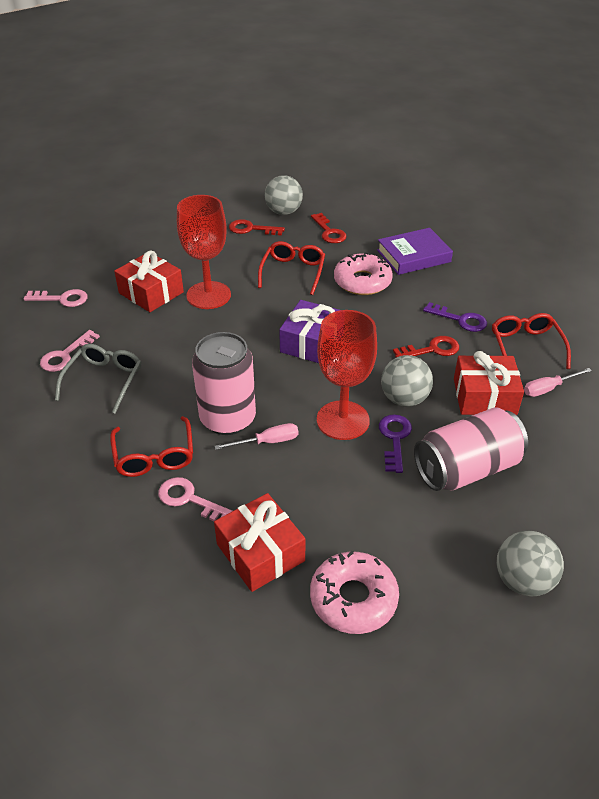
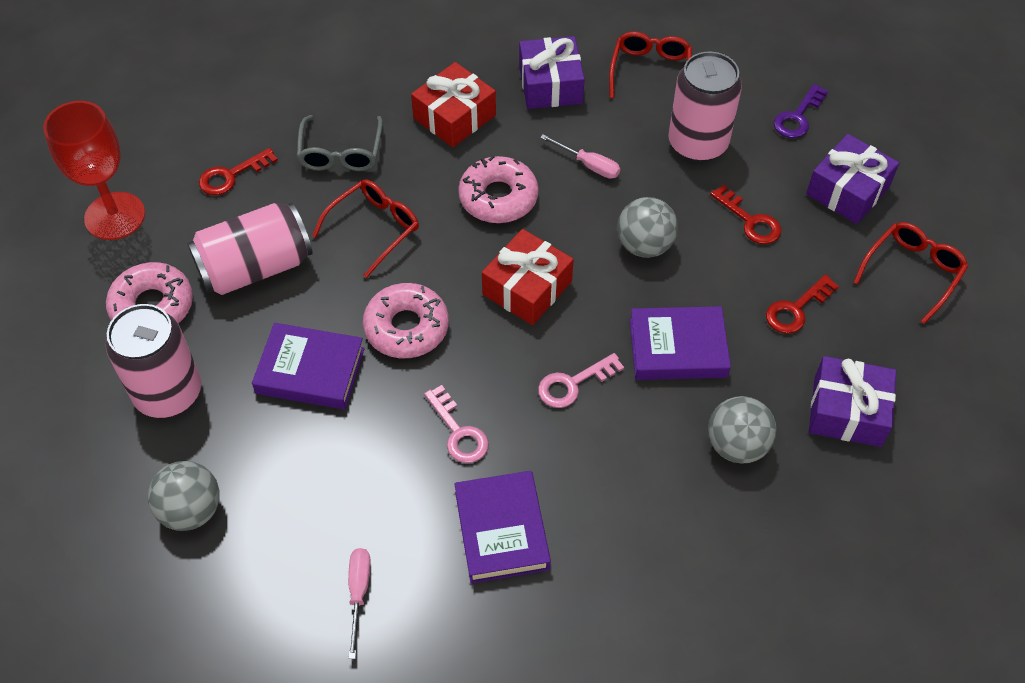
pink can: 2 -> 3
pink donut: 2 -> 3
pink key: 3 -> 2
purple book: 1 -> 3
purple gift: 1 -> 3
purple key: 2 -> 1
red gift: 3 -> 2
red goblet: 2 -> 1

